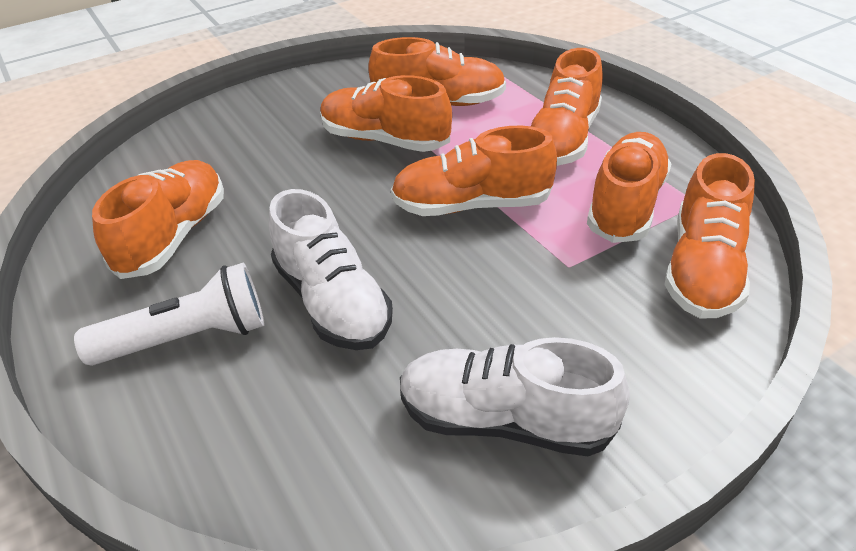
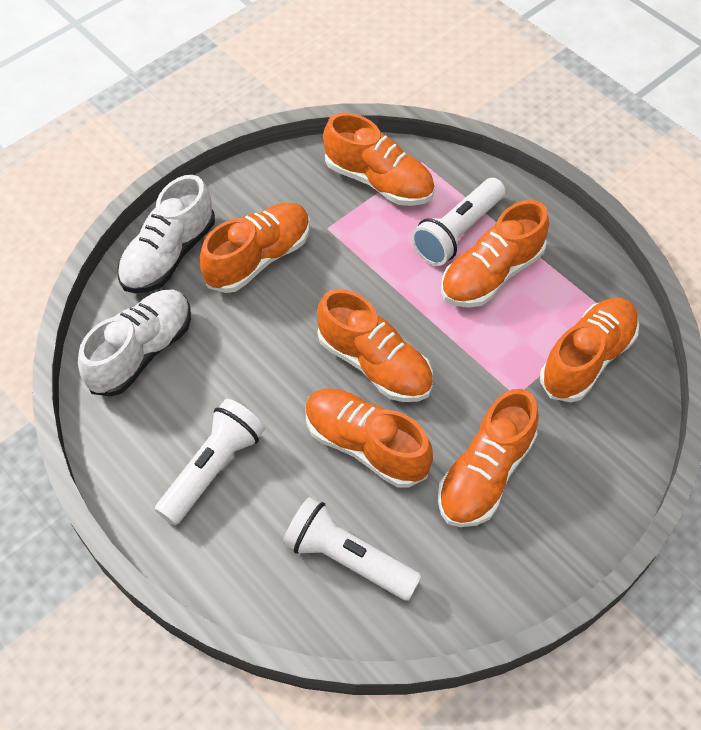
white flashlight: 1 -> 3

